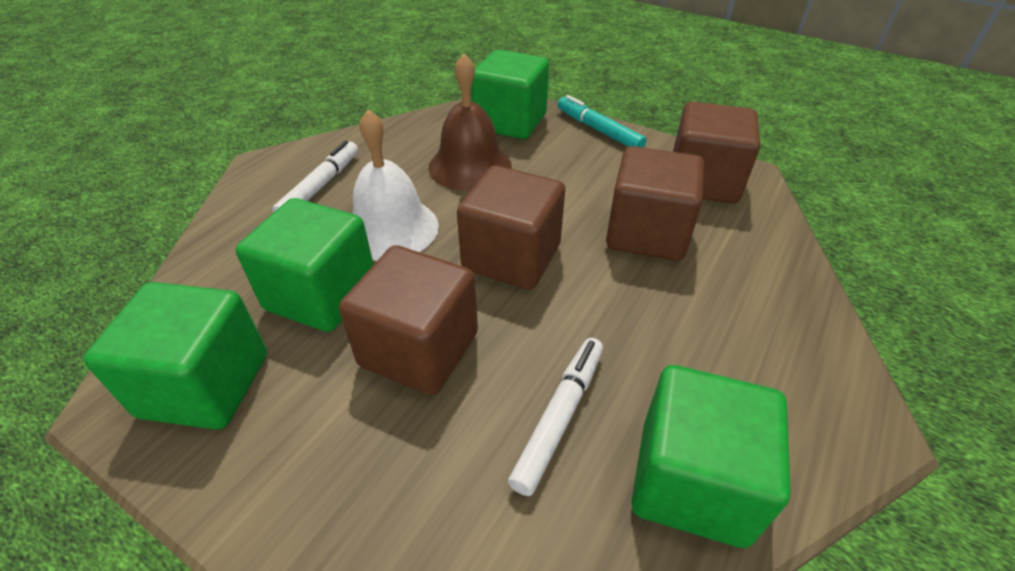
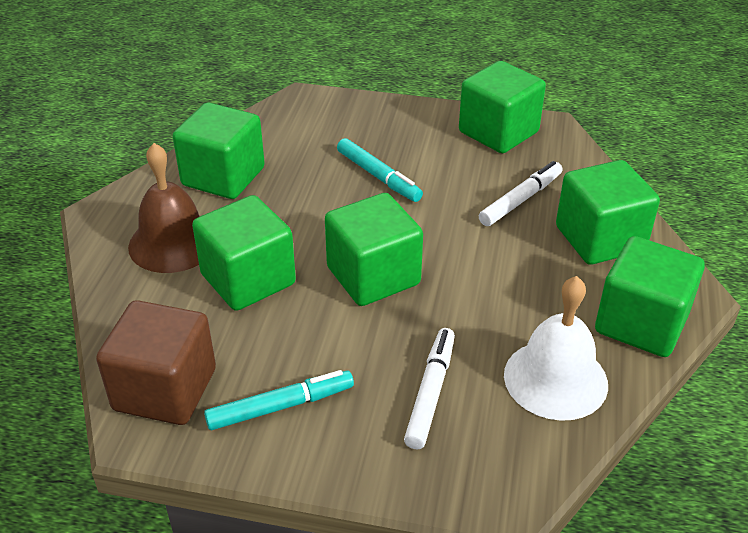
brown cube: 4 -> 1
green cube: 4 -> 6
turquoise marker: 1 -> 2

